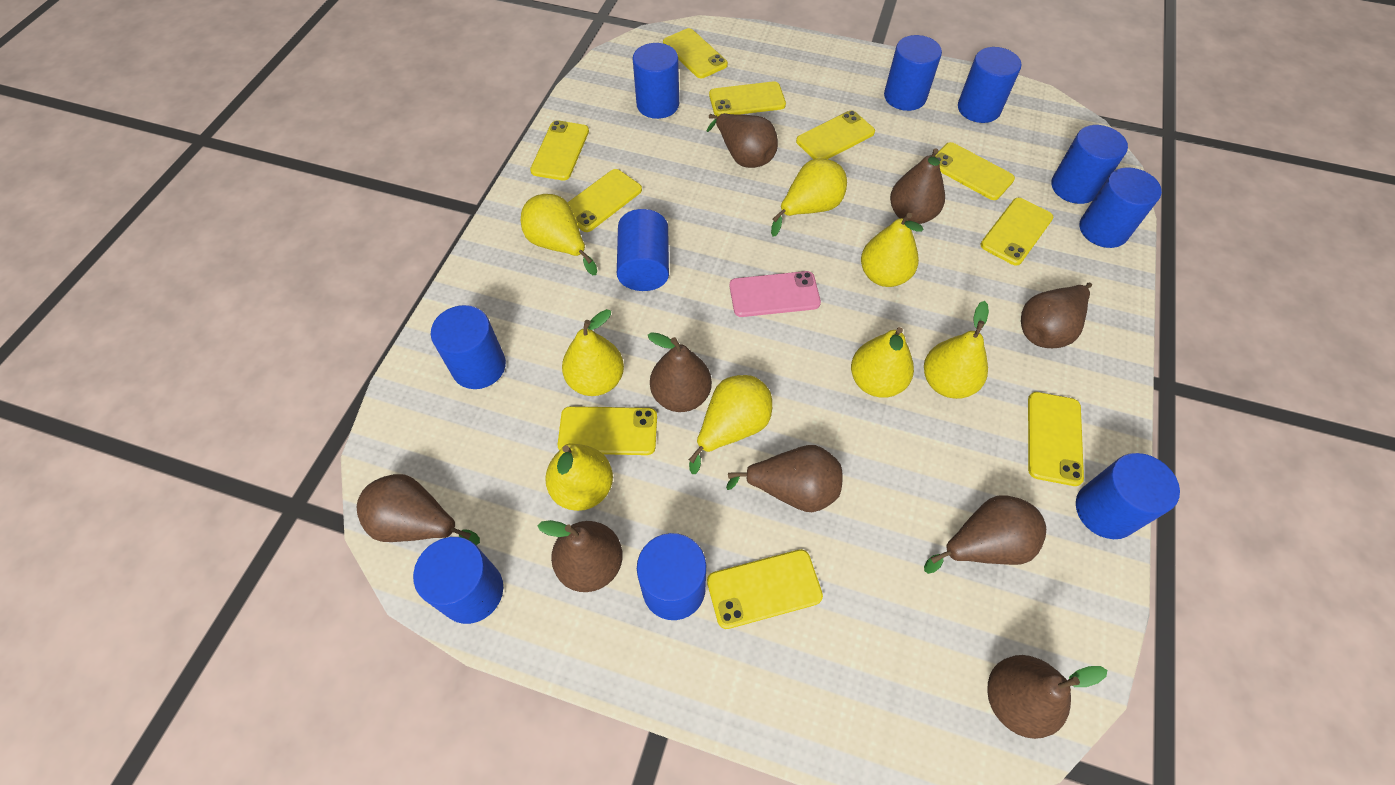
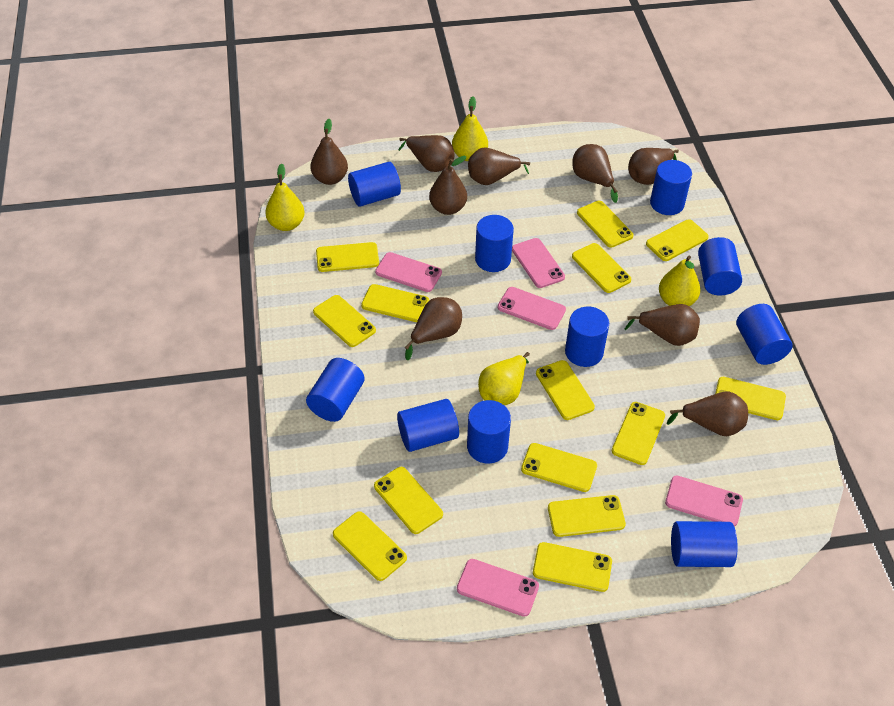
pink phone: 1 -> 5
yellow pear: 8 -> 4
yellow phone: 10 -> 14

